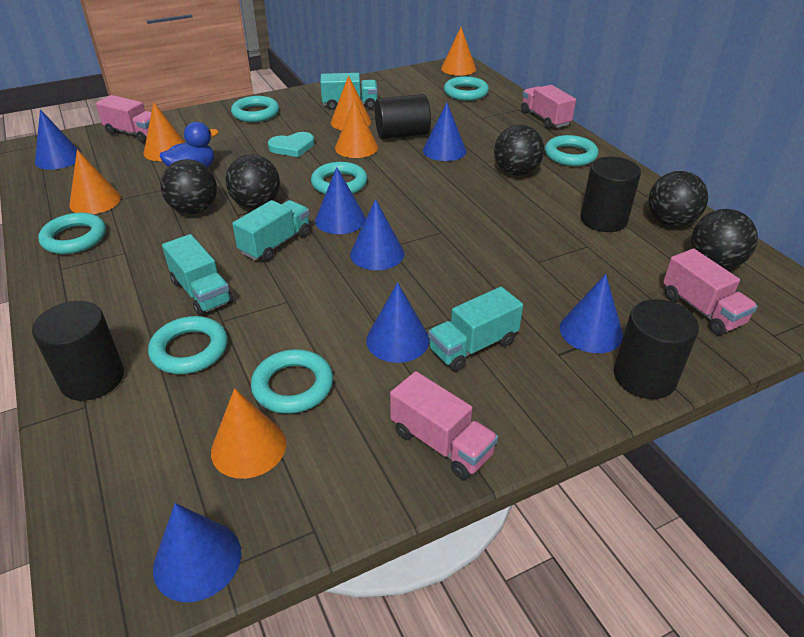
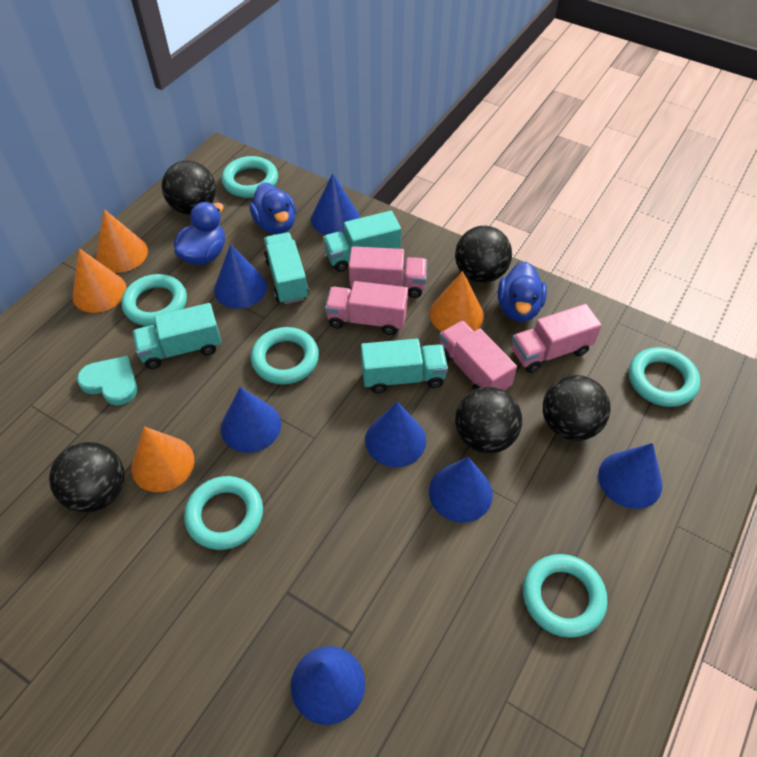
black cylinder: 4 -> 0
blue duck: 1 -> 3
orange cone: 6 -> 4
turquoise ring: 7 -> 6

